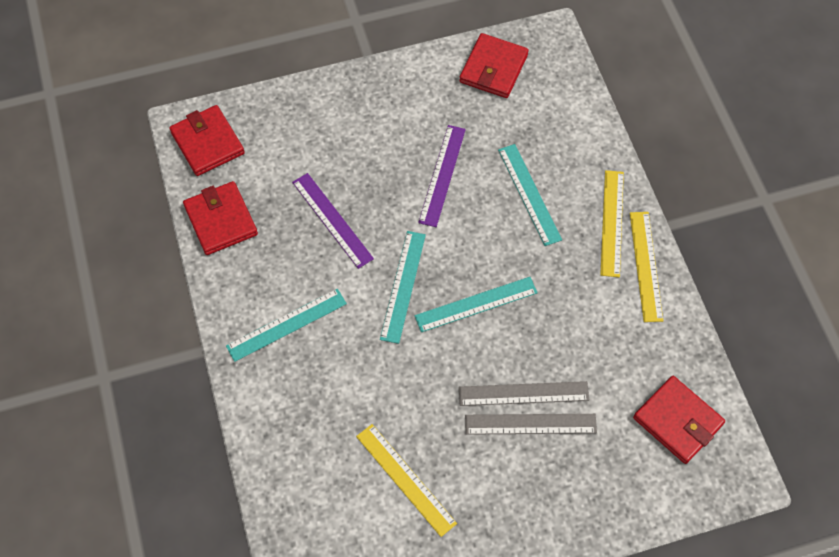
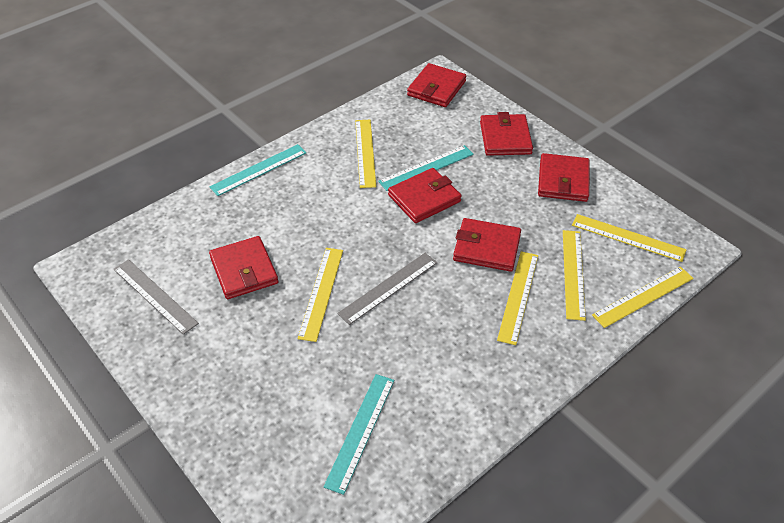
purple ruler: 2 -> 0
red wallet: 4 -> 6
turquoise ruler: 4 -> 3
yellow ruler: 3 -> 6

